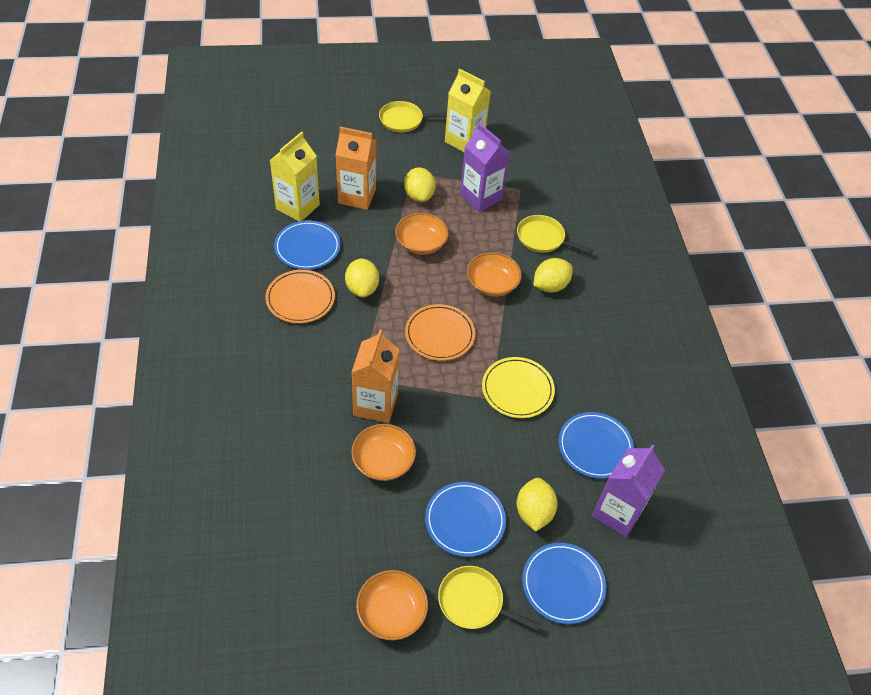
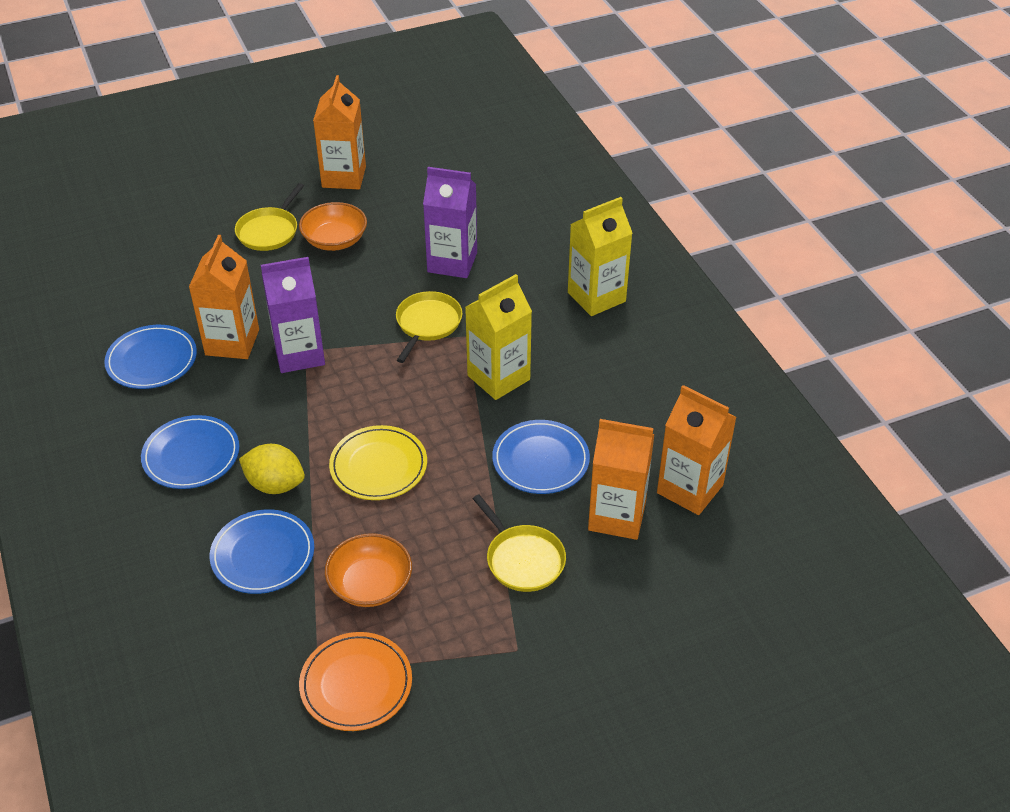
orange bowl: 4 -> 2
orange carton: 2 -> 4
orange plate: 2 -> 1
yellow lemon: 4 -> 1

